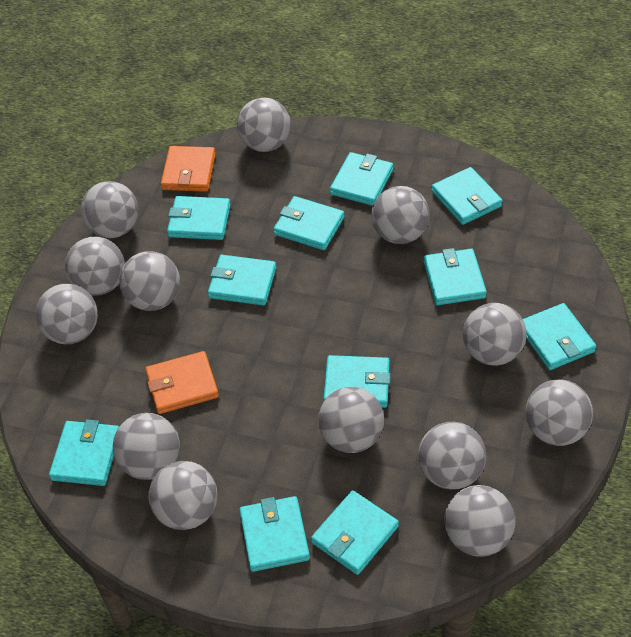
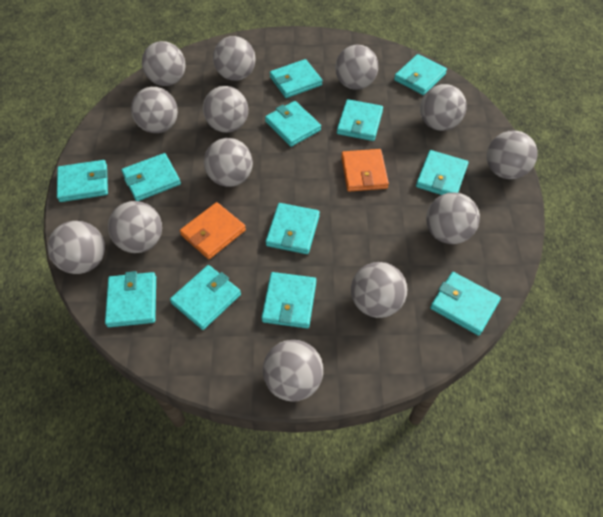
turquoise wallet: 11 -> 12

